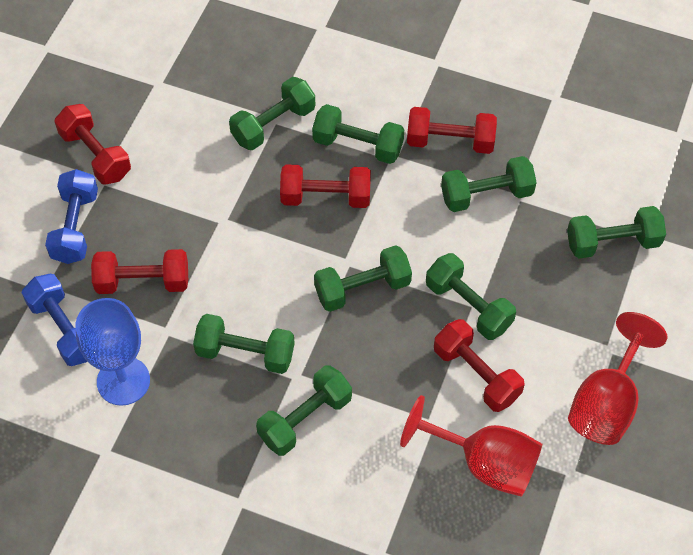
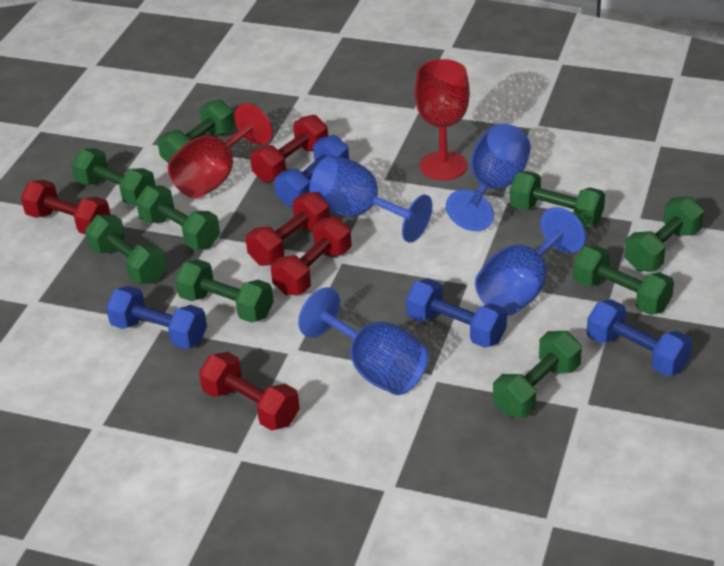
blue dumbbell: 2 -> 4
blue goblet: 1 -> 4
green dumbbell: 8 -> 9

